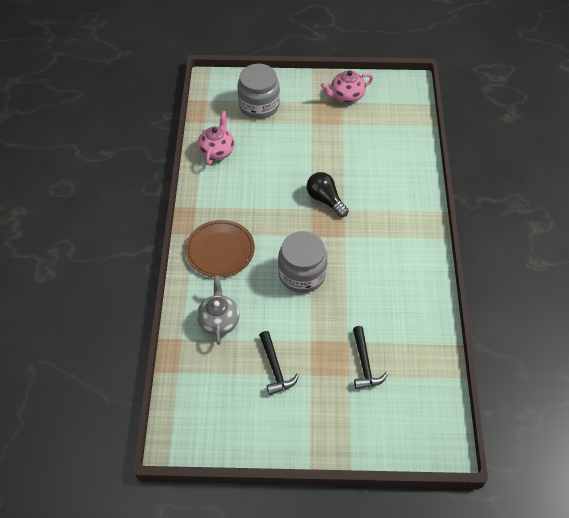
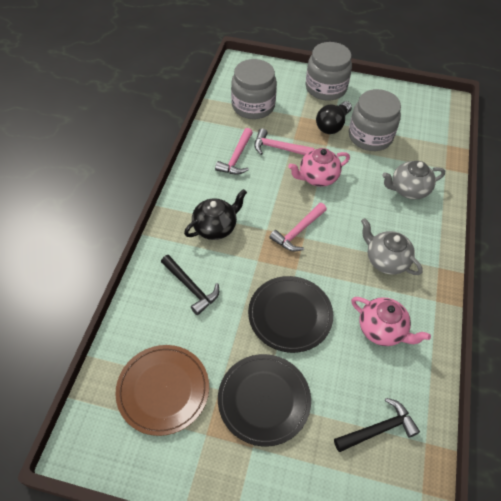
black plate: 0 -> 2
black teapot: 0 -> 1
grey jar: 2 -> 3
grey teapot: 1 -> 2
pink hammer: 0 -> 3

